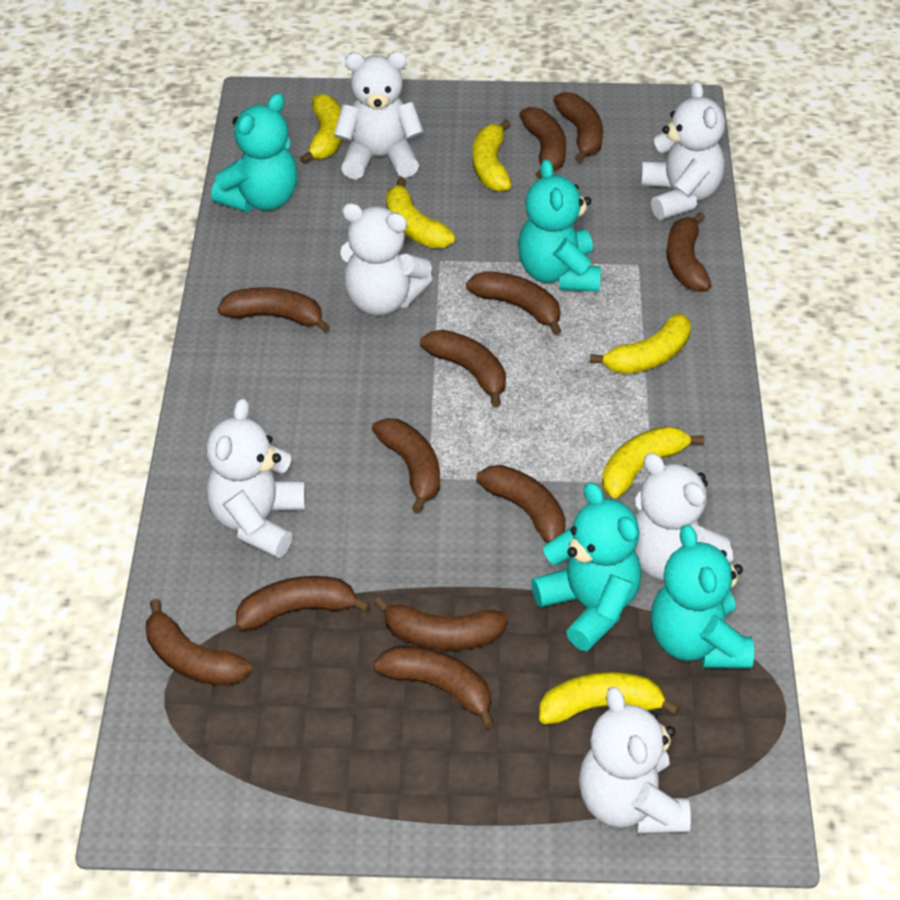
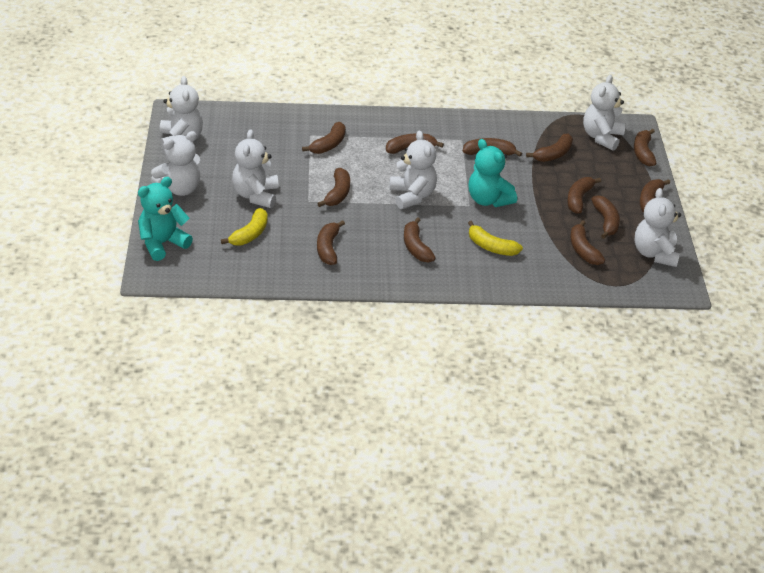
turquoise teddy bear: 4 -> 2
yellow banana: 6 -> 2

